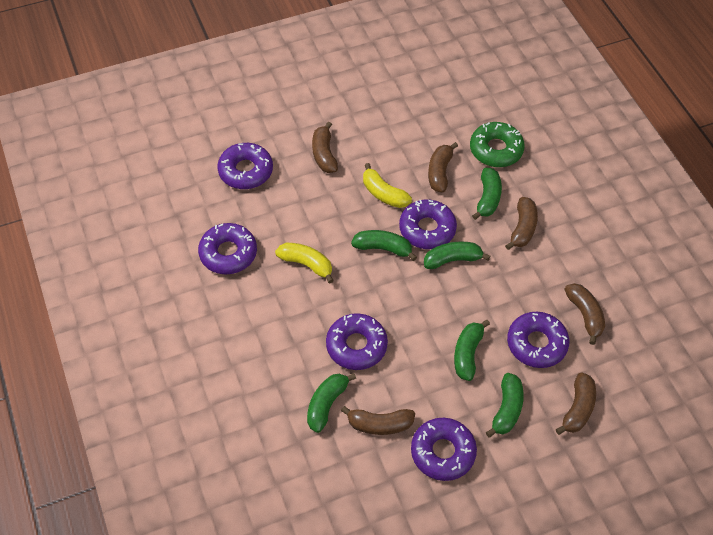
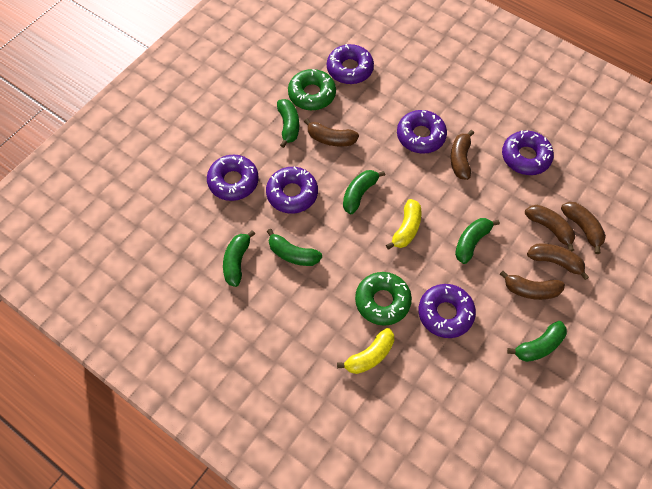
green donut: 1 -> 2

